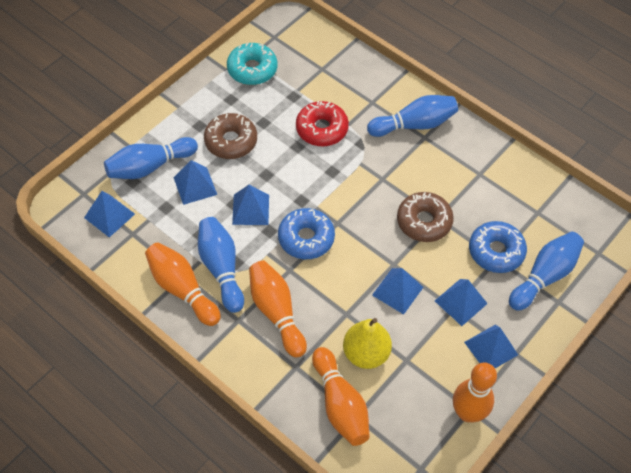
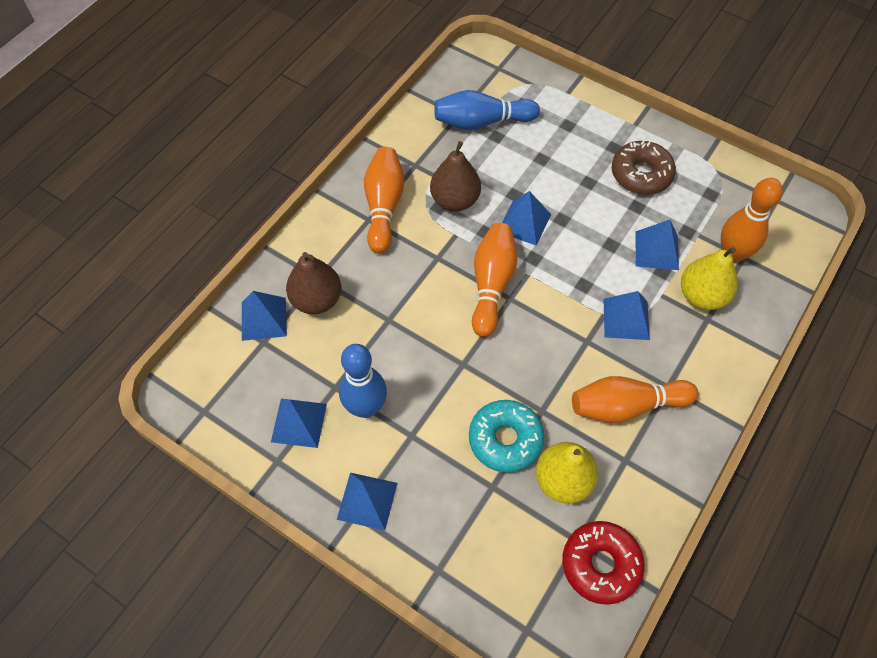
blue bowling pin: 4 -> 2
blue donut: 2 -> 0
brown donut: 2 -> 1
brown pear: 0 -> 2
yellow pear: 1 -> 2

